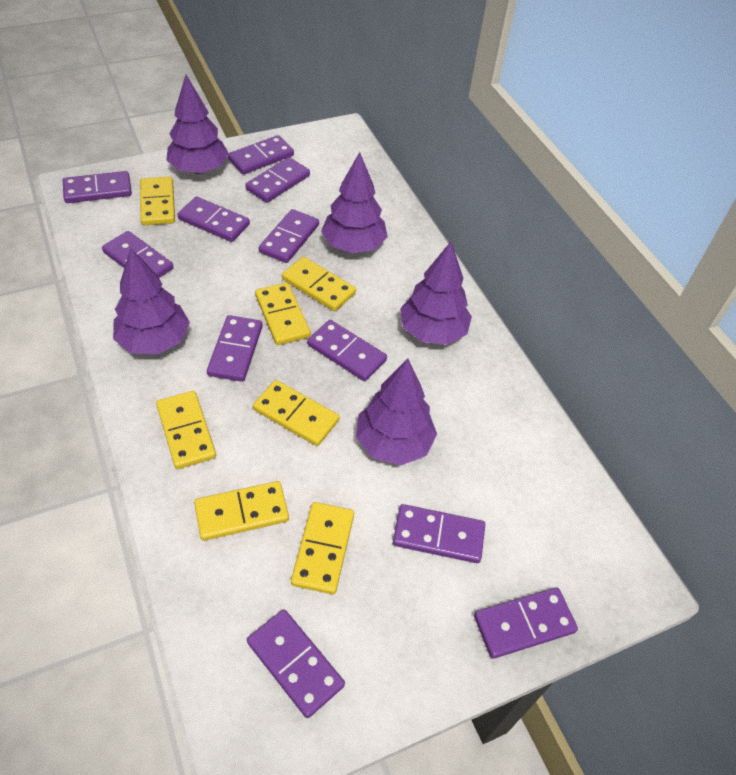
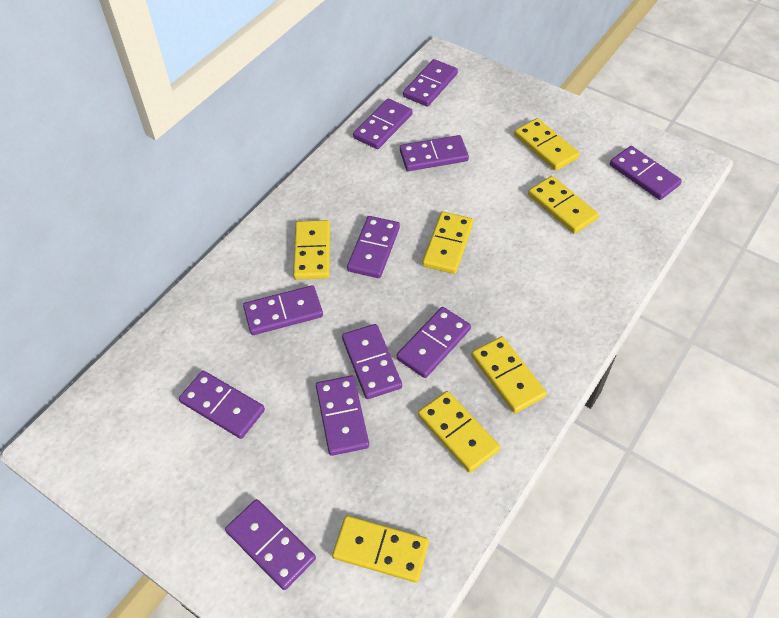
purple tree: 5 -> 0

